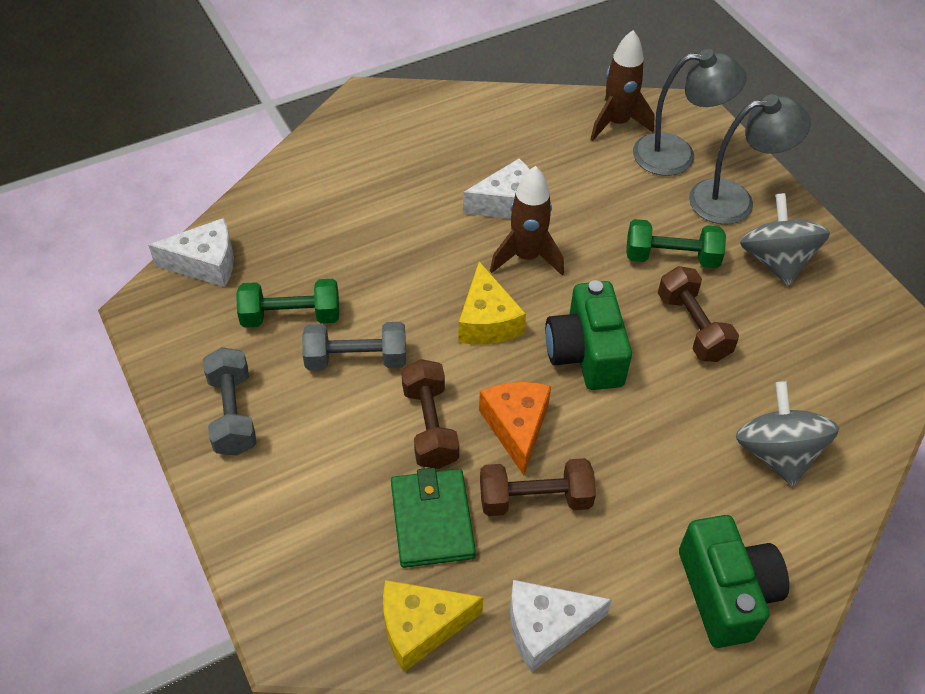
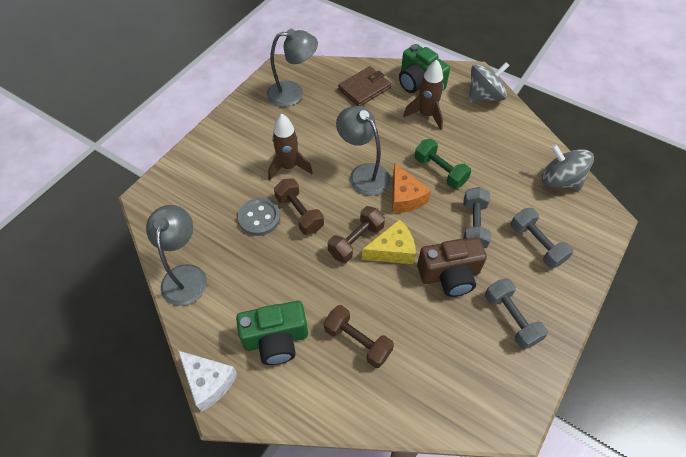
brown camera: 0 -> 1
brown wallet: 0 -> 1
green dumbbell: 2 -> 1
green wallet: 1 -> 0
grey button: 0 -> 1
grey dumbbell: 2 -> 3
grey lamp: 2 -> 3
white cheese: 3 -> 1
yellow cheese: 2 -> 1

